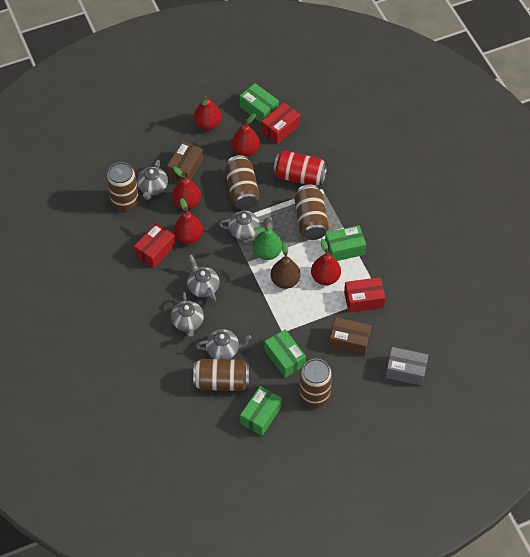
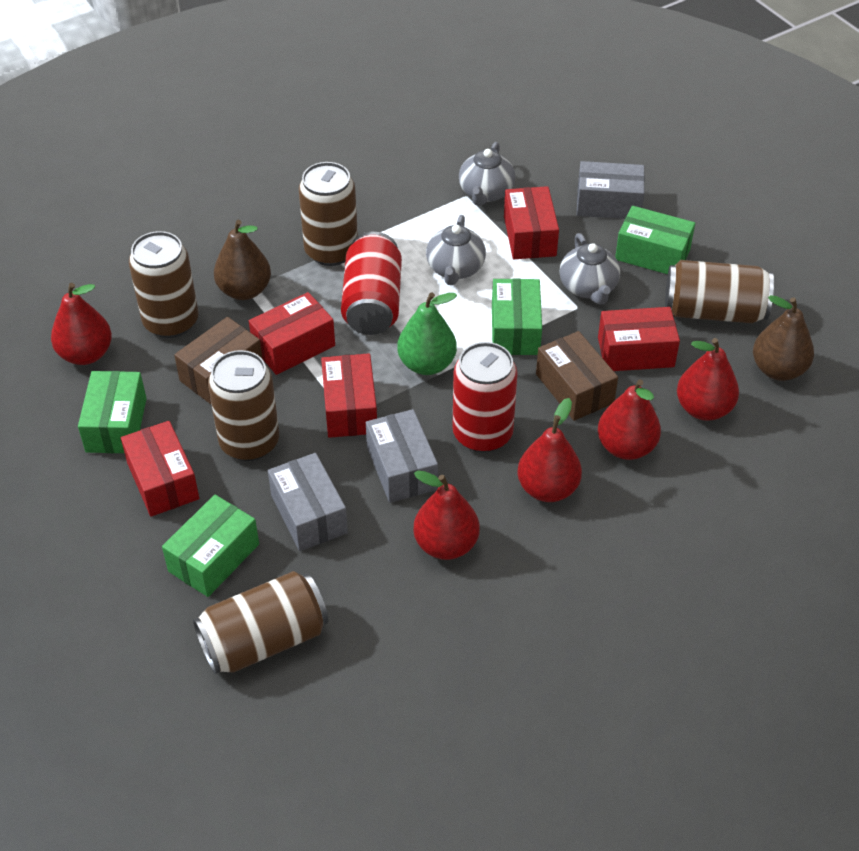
brown pear: 1 -> 2
grey box: 1 -> 3
grey teapot: 5 -> 3
red box: 3 -> 5
red can: 1 -> 2

